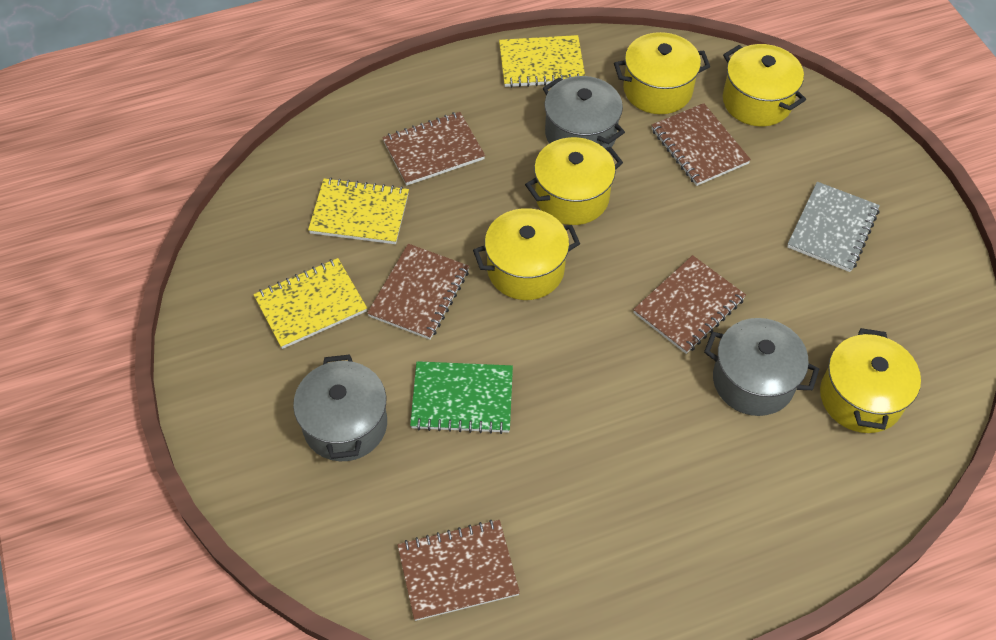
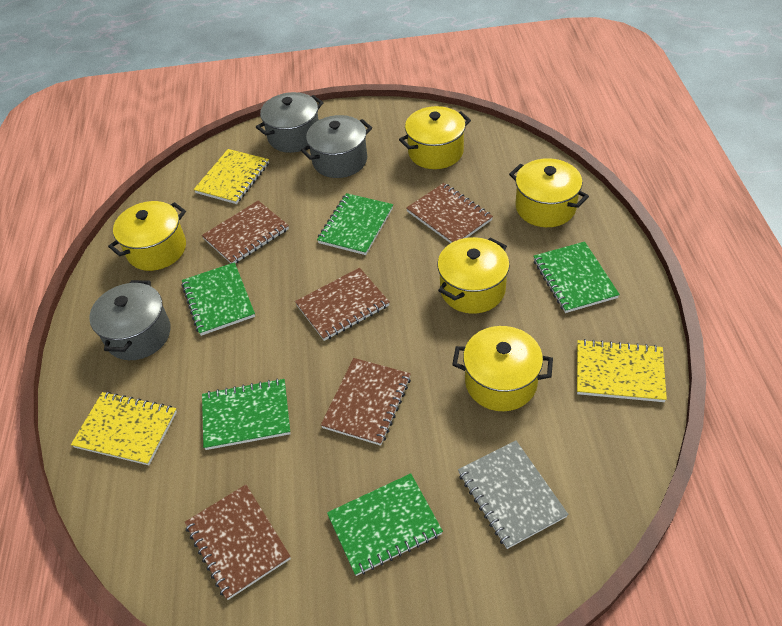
green notebook: 1 -> 5

